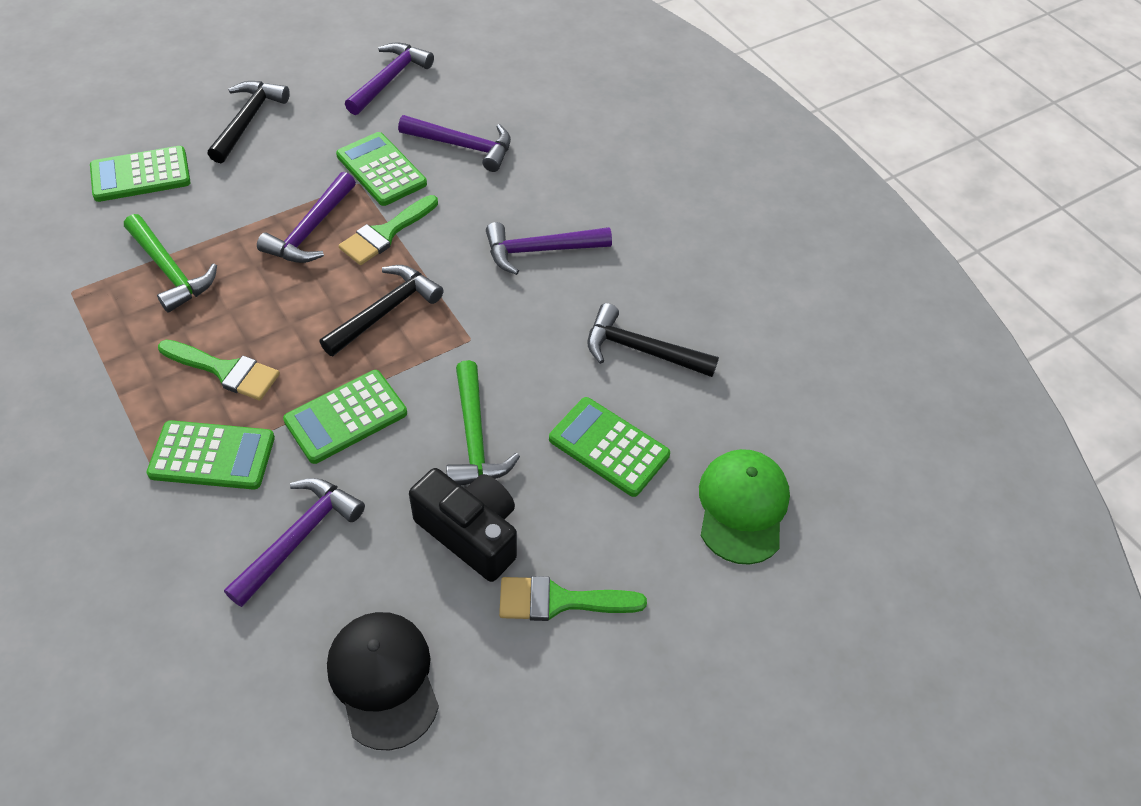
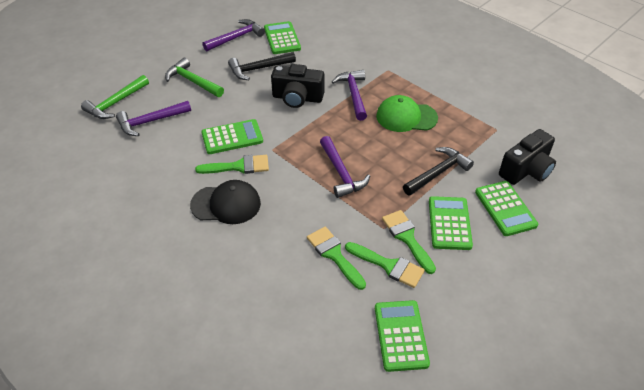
black camera: 1 -> 2
black hammer: 3 -> 2
green brush: 3 -> 4
purple hammer: 5 -> 4

